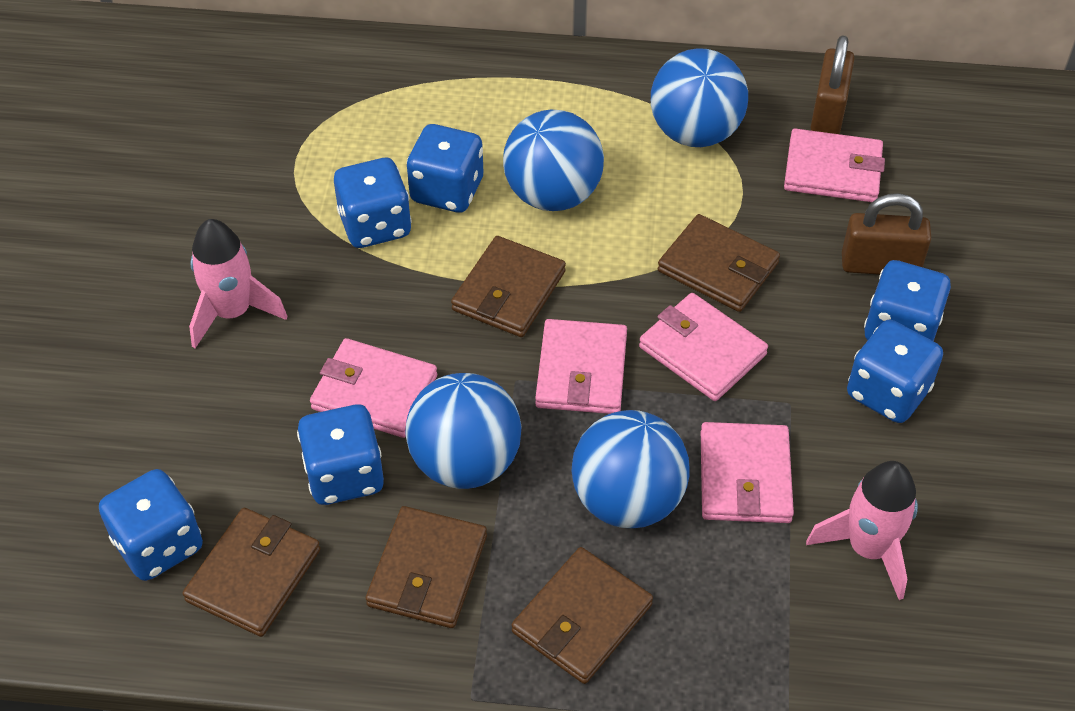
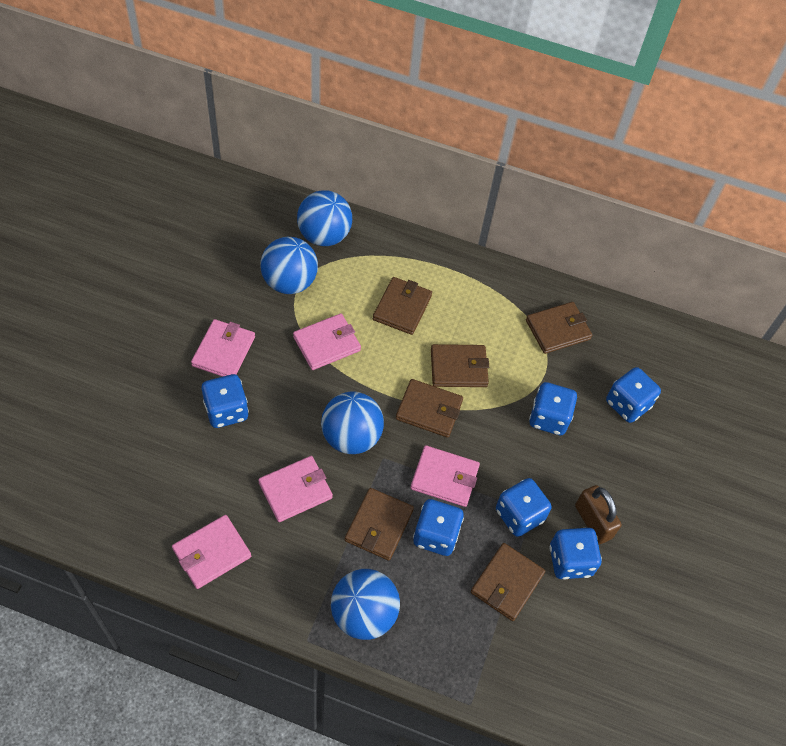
brown padlock: 2 -> 1
brown wallet: 5 -> 6
pink rocket: 2 -> 0

